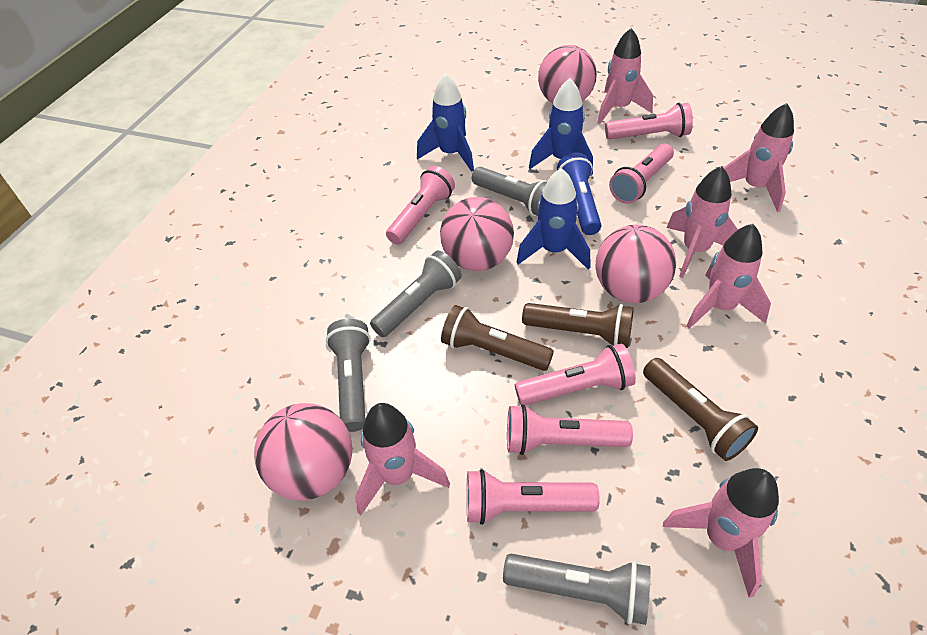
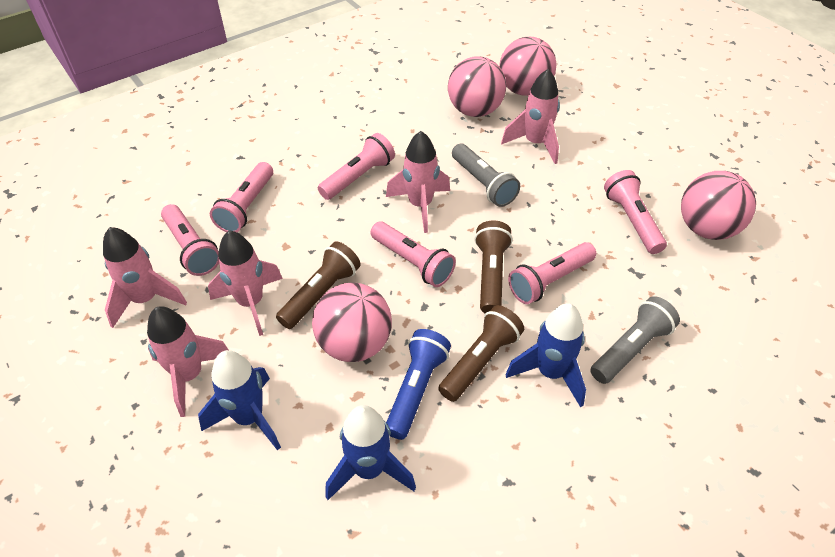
grey flashlight: 4 -> 2
pink rocket: 6 -> 5

